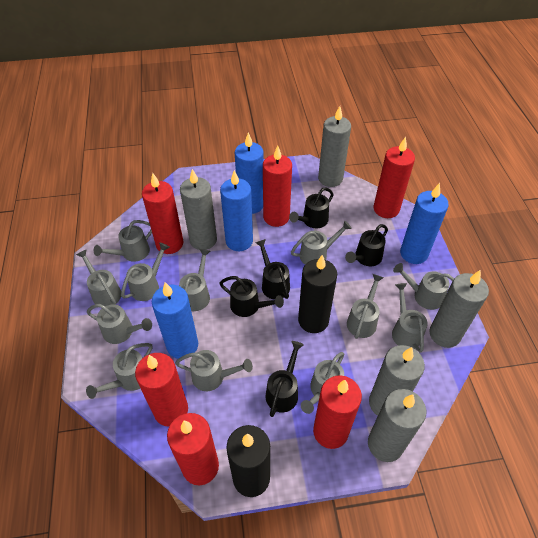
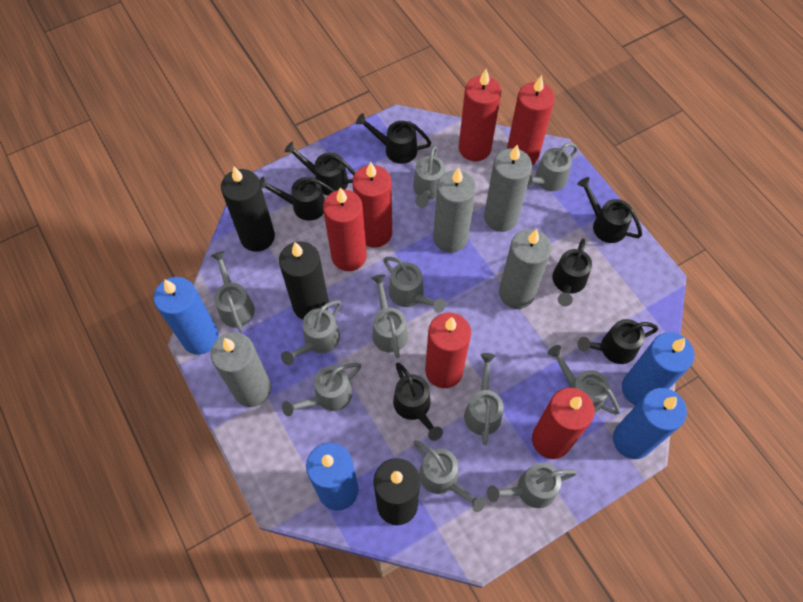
black candle: 2 -> 3
black watering can: 5 -> 7
grey candle: 5 -> 4
grey watering can: 12 -> 11

